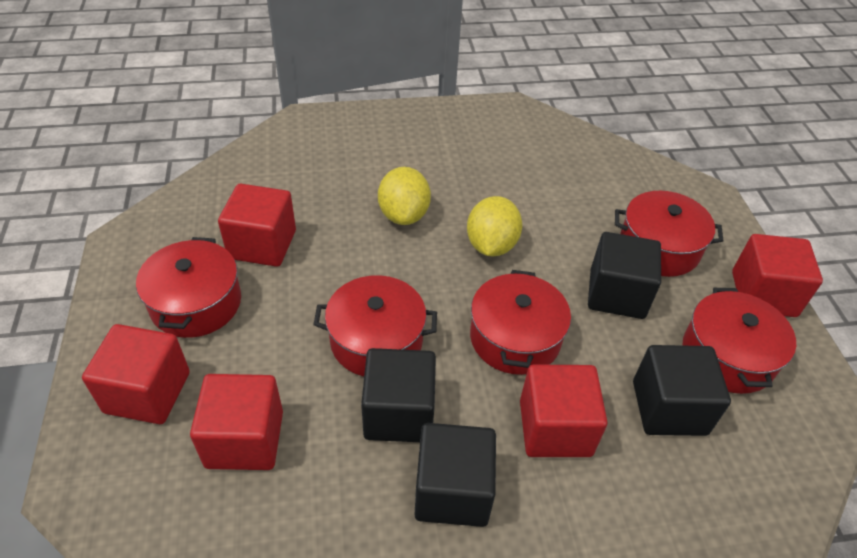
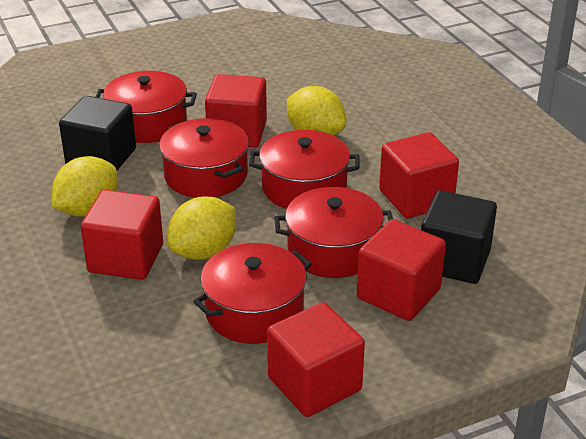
black cube: 4 -> 2
yellow lemon: 2 -> 3

